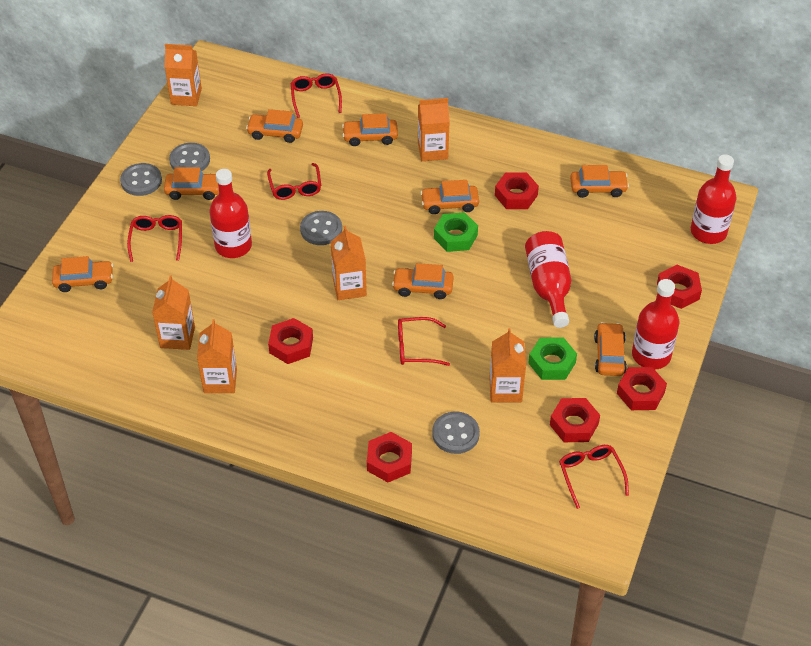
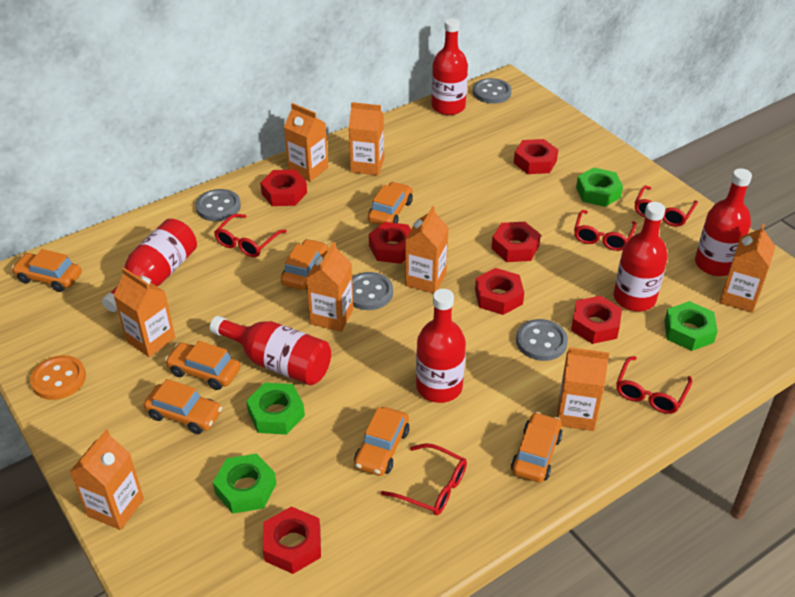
green nut: 2 -> 4
orange button: 0 -> 1
orange car: 8 -> 7
orange carton: 6 -> 8
red bottle: 4 -> 6
red nut: 6 -> 7

